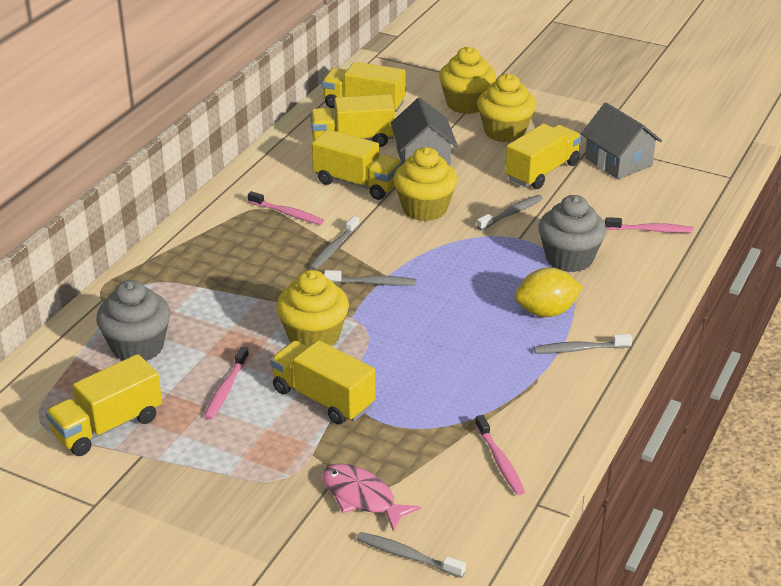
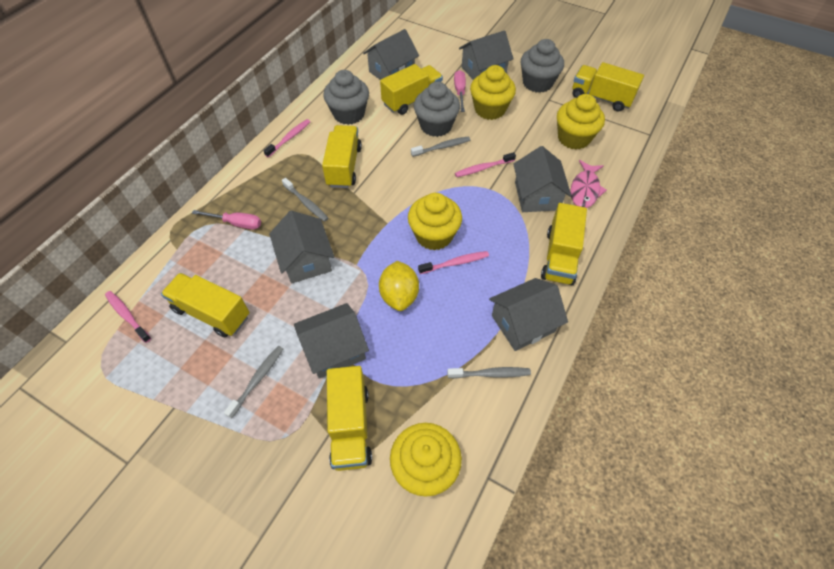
grey cupcake: 2 -> 3
grey house: 2 -> 6
grey toothbrush: 5 -> 4
pink screwdriver: 0 -> 2

